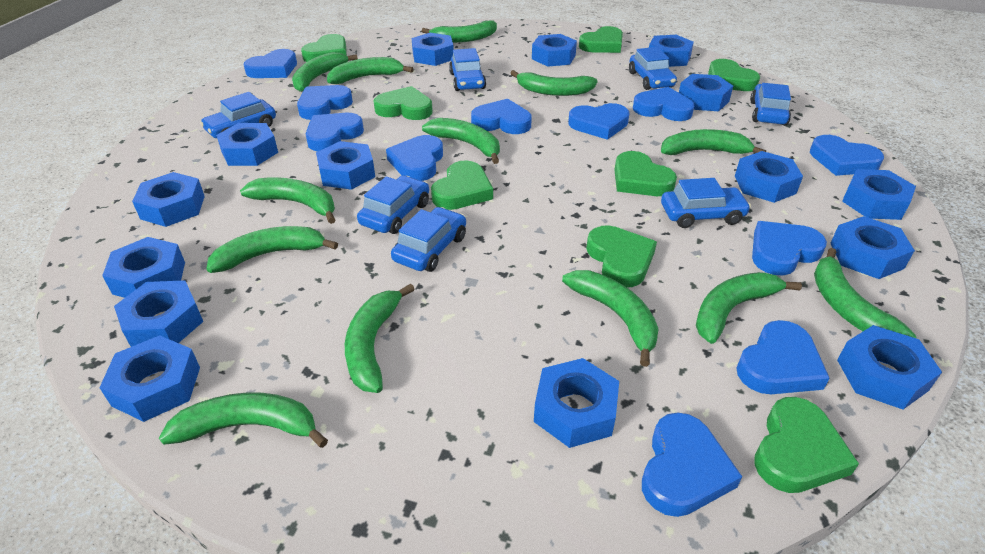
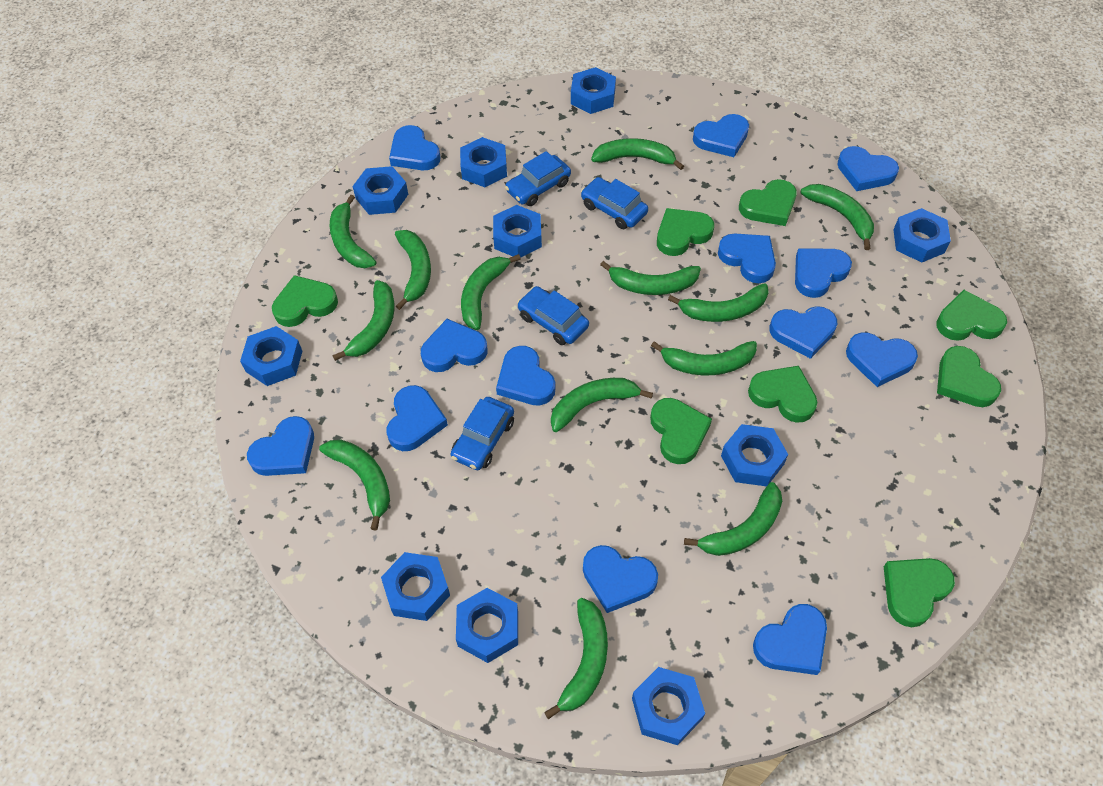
blue car: 7 -> 4
blue heart: 11 -> 13
blue nut: 15 -> 10

